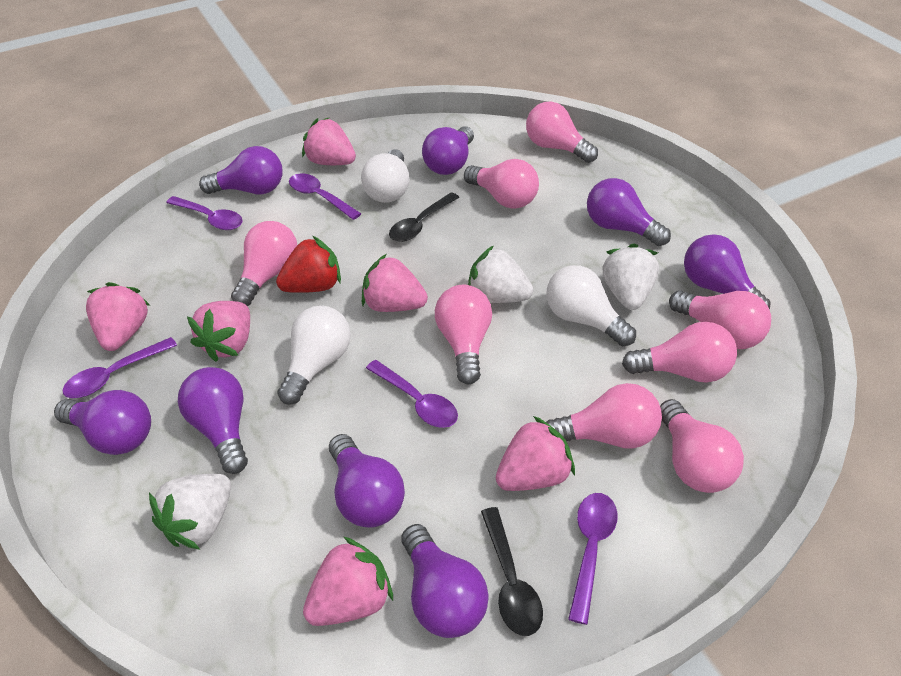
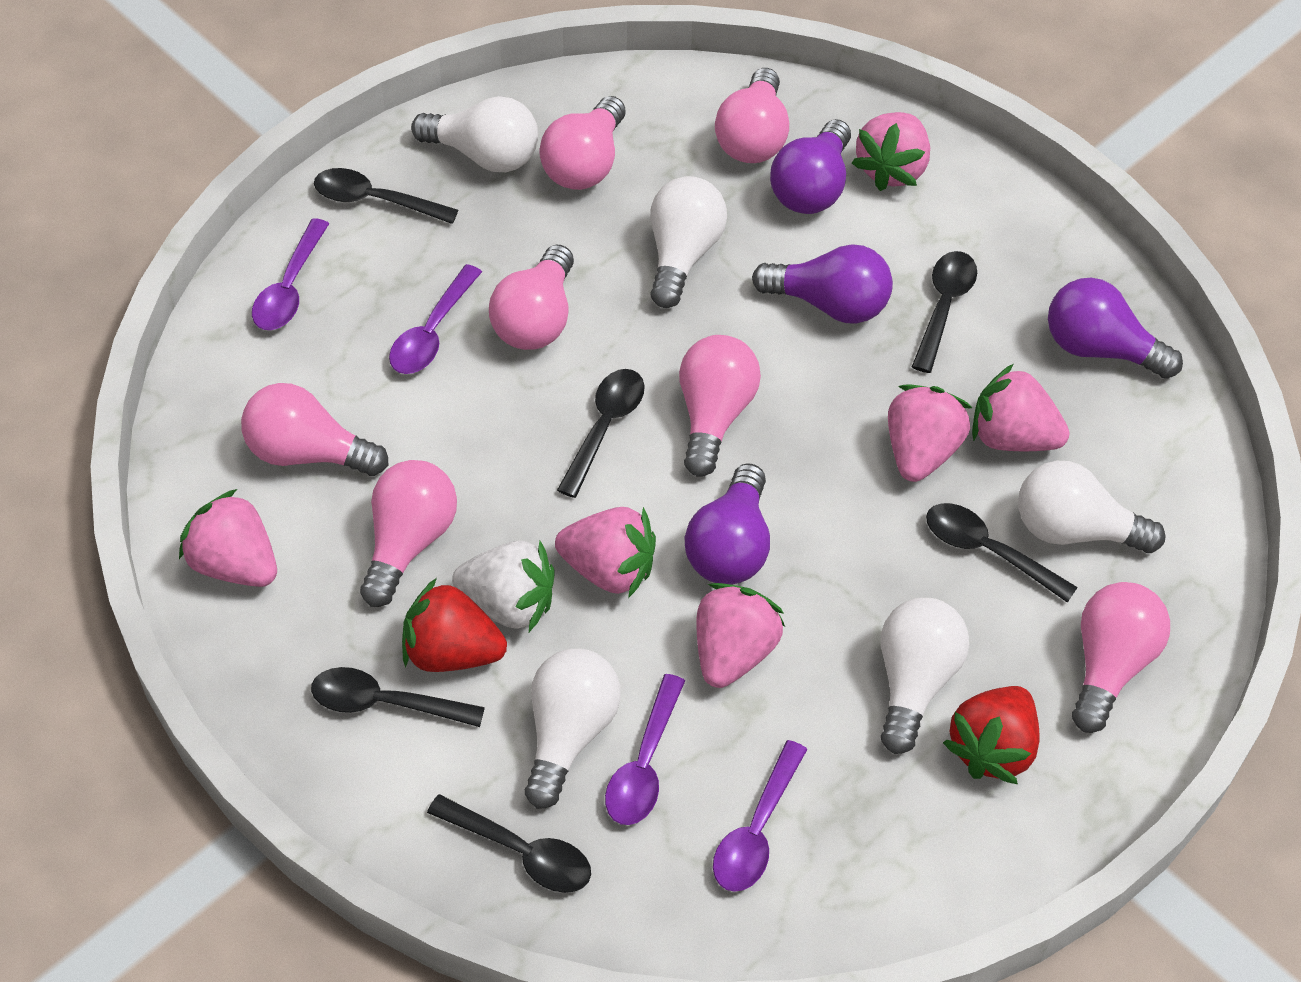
black spoon: 2 -> 6
pink light bulb: 8 -> 7
purple light bulb: 8 -> 4
purple spoon: 5 -> 4
red strawberry: 1 -> 2
white light bulb: 3 -> 5
white strawberry: 3 -> 1

